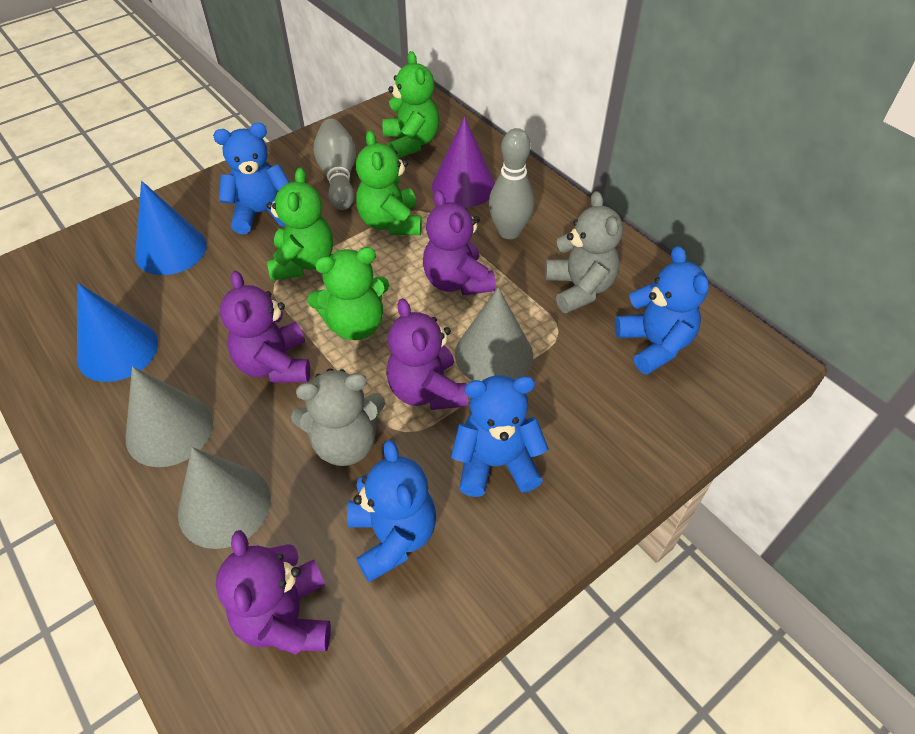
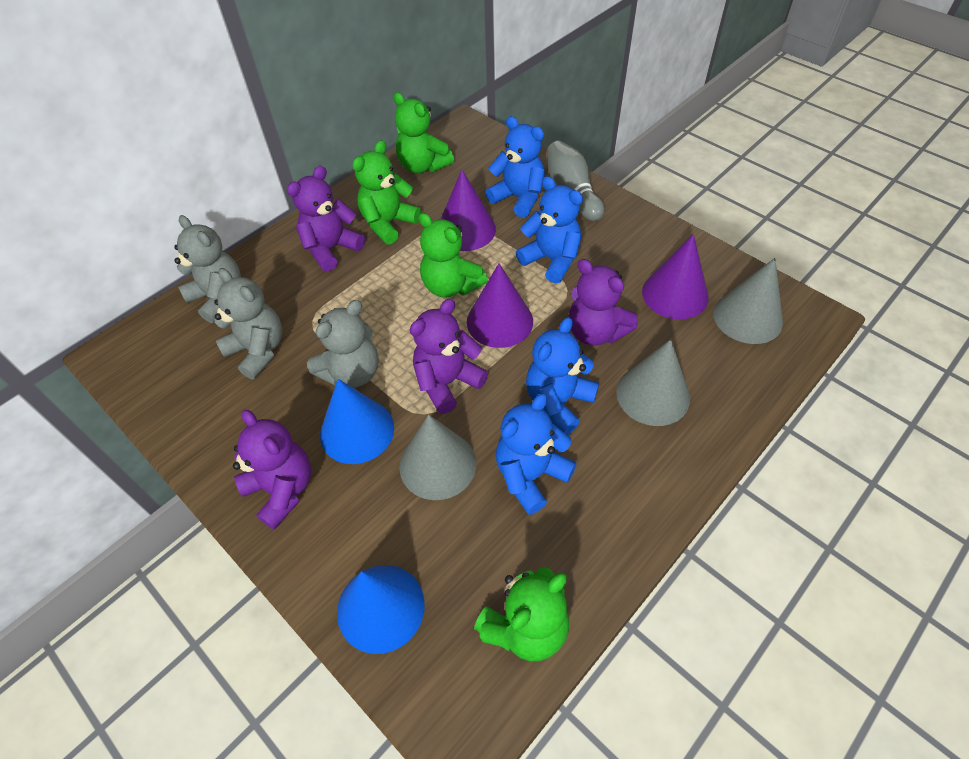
grey bowling pin: 2 -> 1
grey teddy bear: 2 -> 3
purple cone: 1 -> 3

